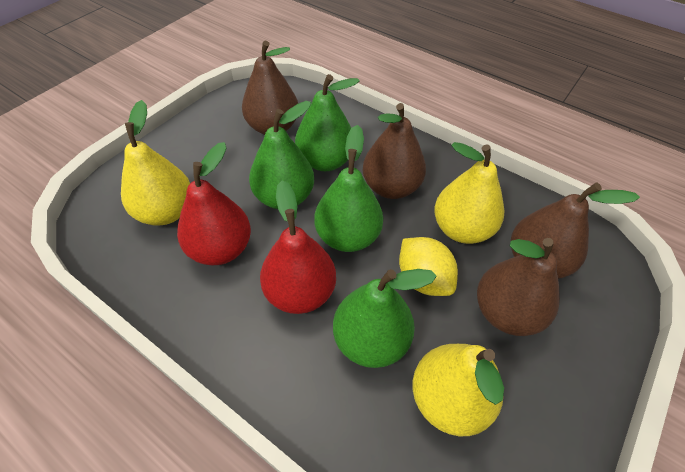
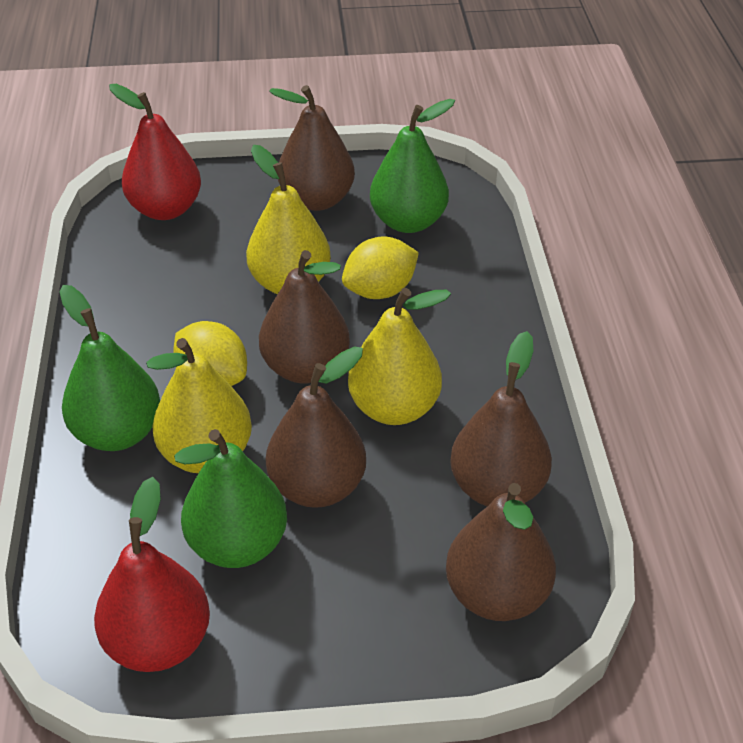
brown pear: 4 -> 5
green pear: 4 -> 3
yellow lemon: 1 -> 2

